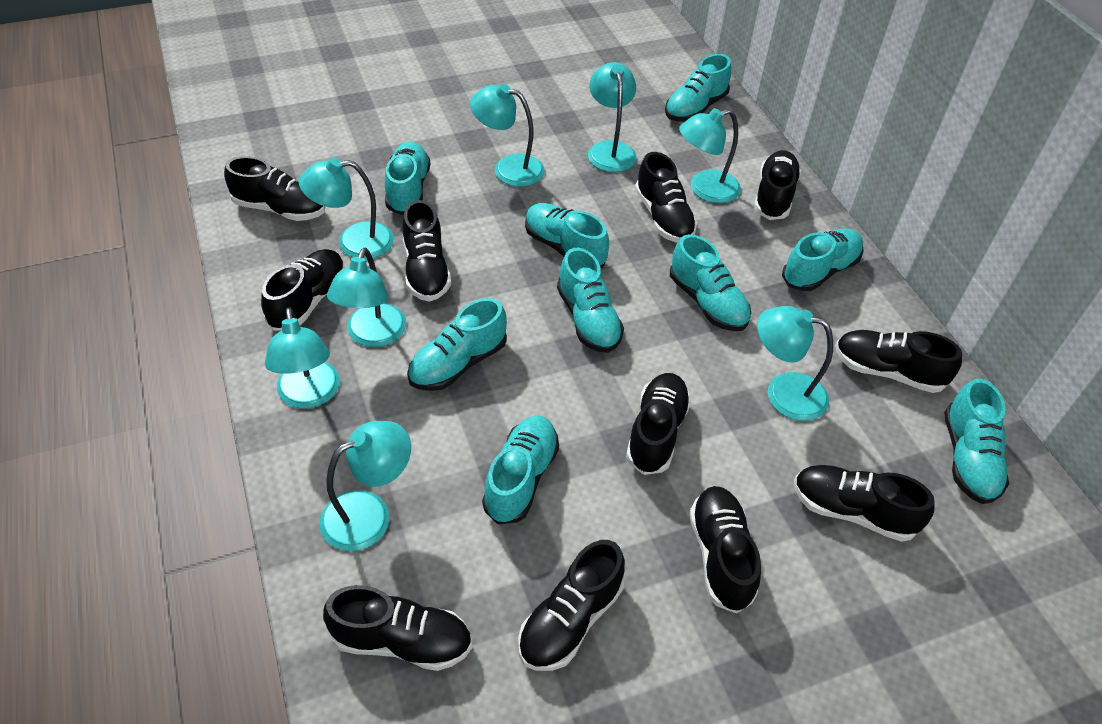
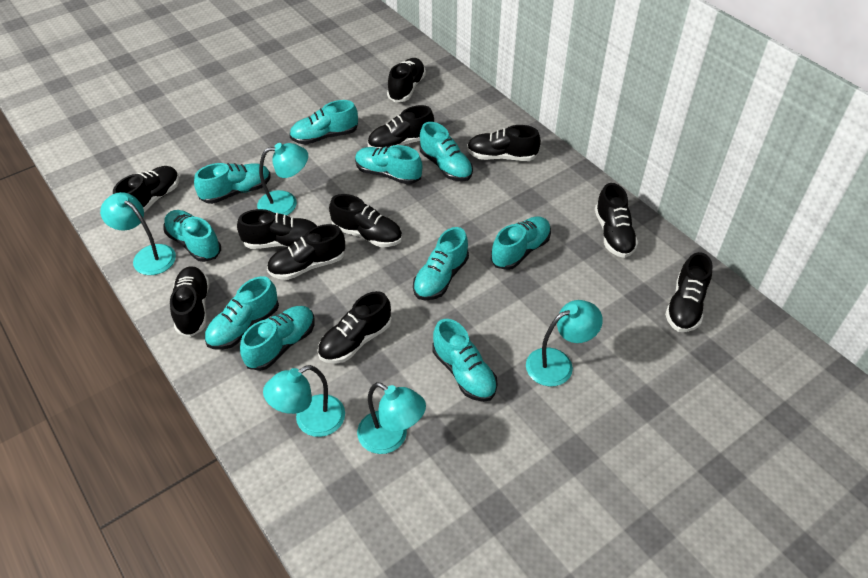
turquoise lamp: 8 -> 5
turquoise shoe: 9 -> 10

